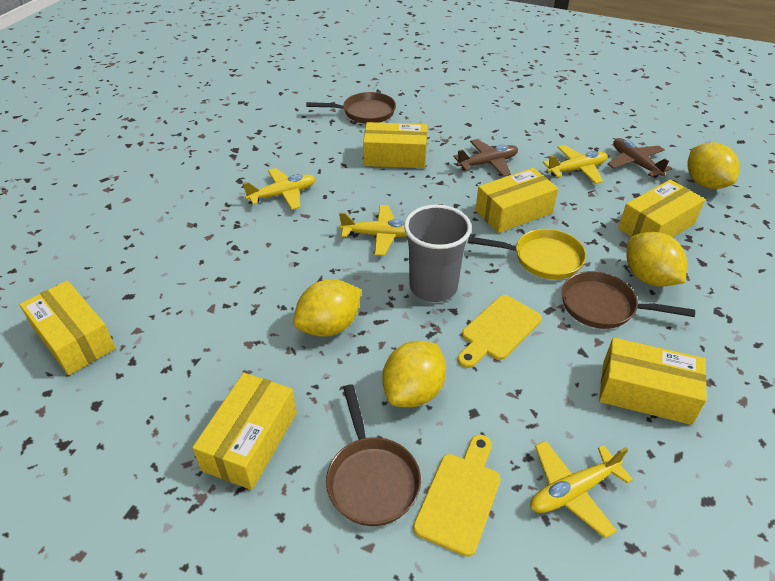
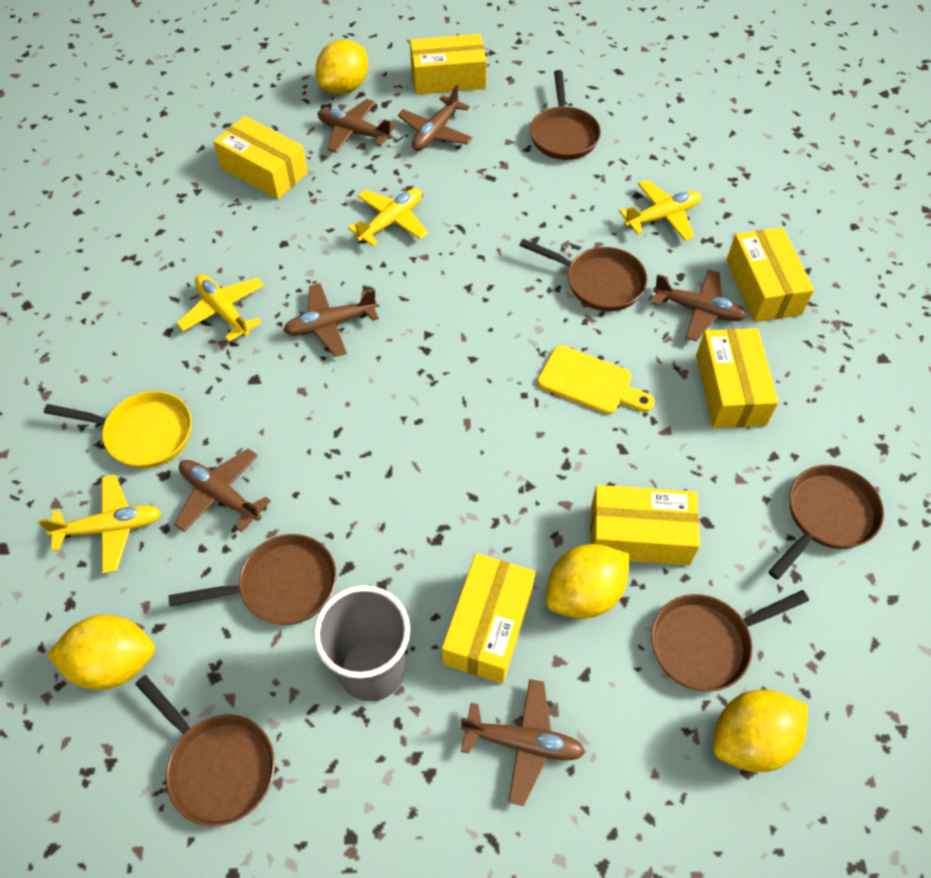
brown pan: 3 -> 6
brown plane: 2 -> 6
yellow cutting board: 2 -> 1

